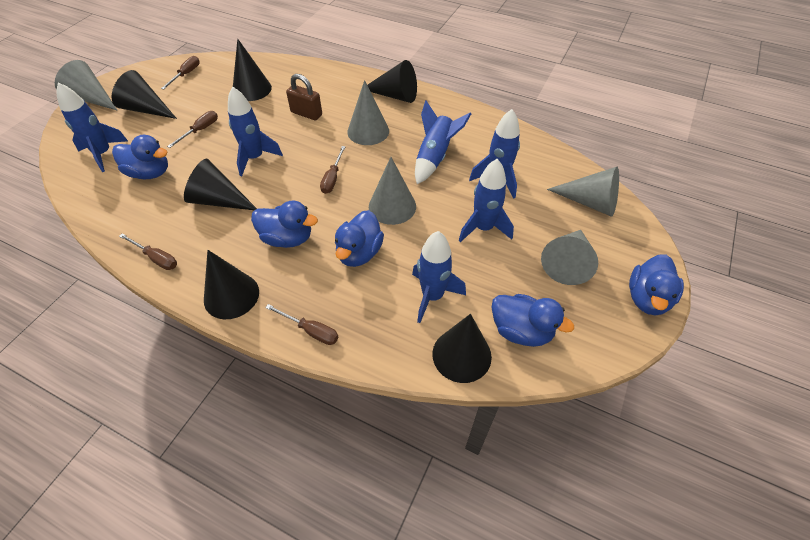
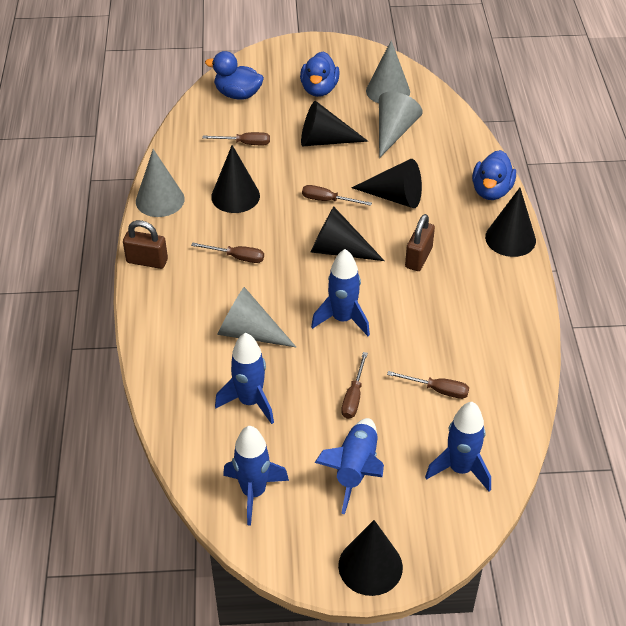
blue duck: 5 -> 3
blue rocket: 6 -> 5
brown padlock: 1 -> 2
grey cone: 5 -> 4

